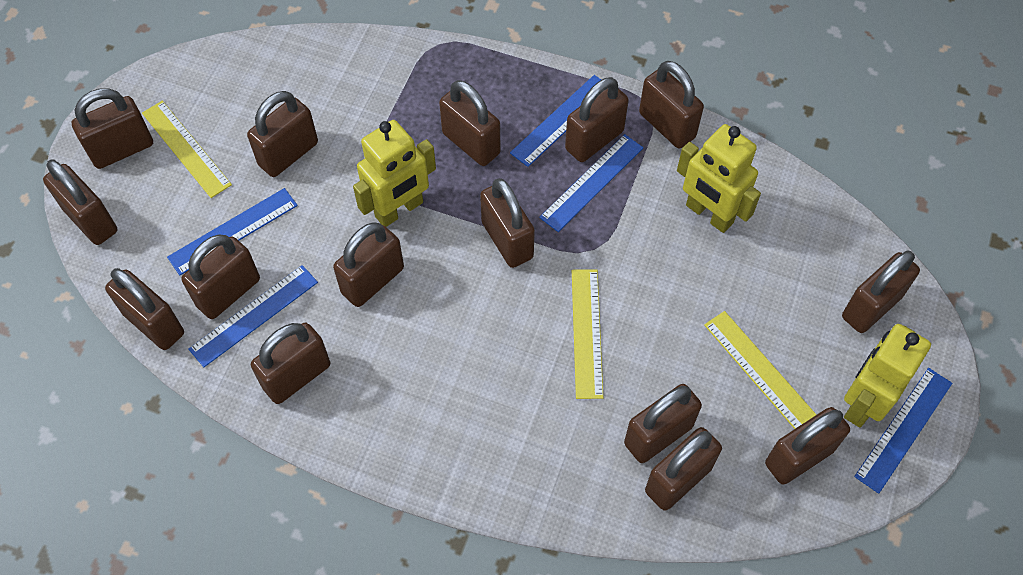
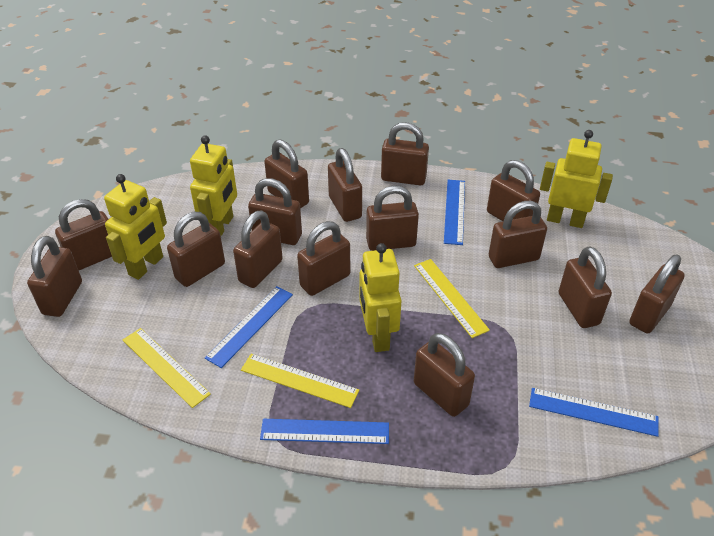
blue ruler: 5 -> 4
yellow robot: 3 -> 4

